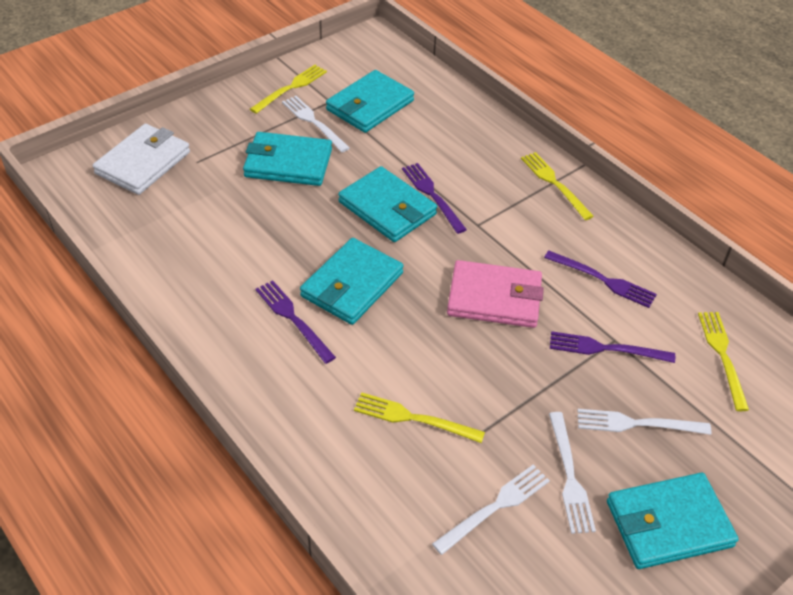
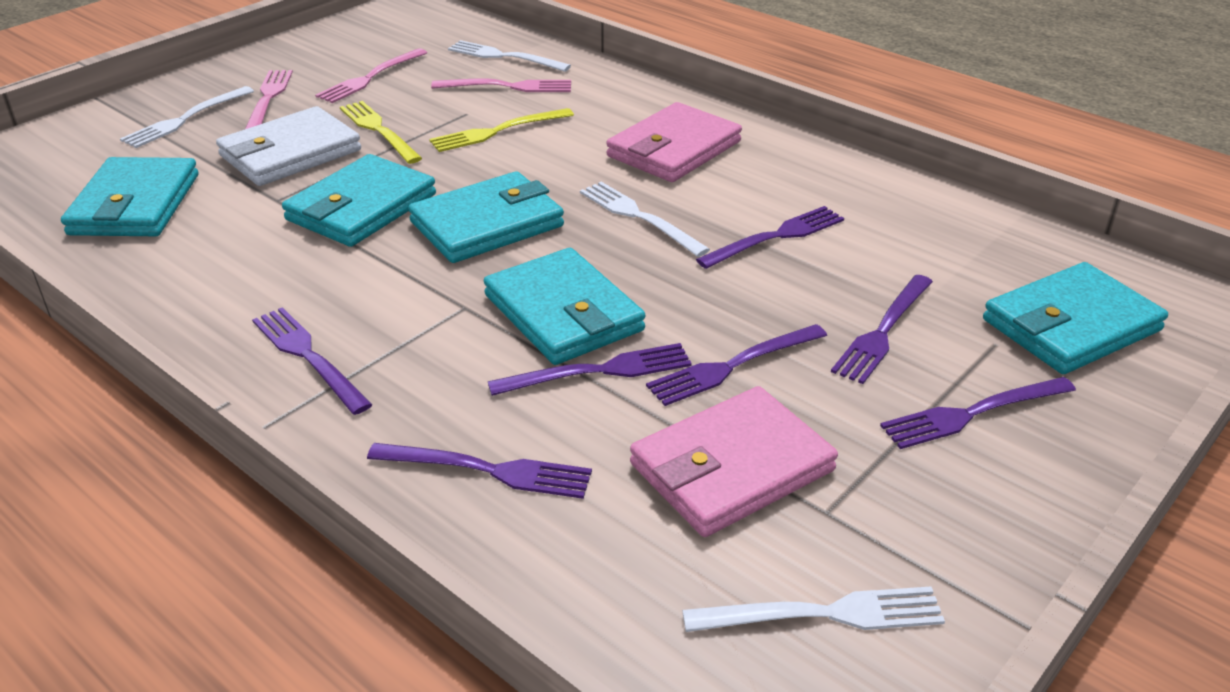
pink fork: 0 -> 3
pink wallet: 1 -> 2
purple fork: 4 -> 7
yellow fork: 4 -> 2

